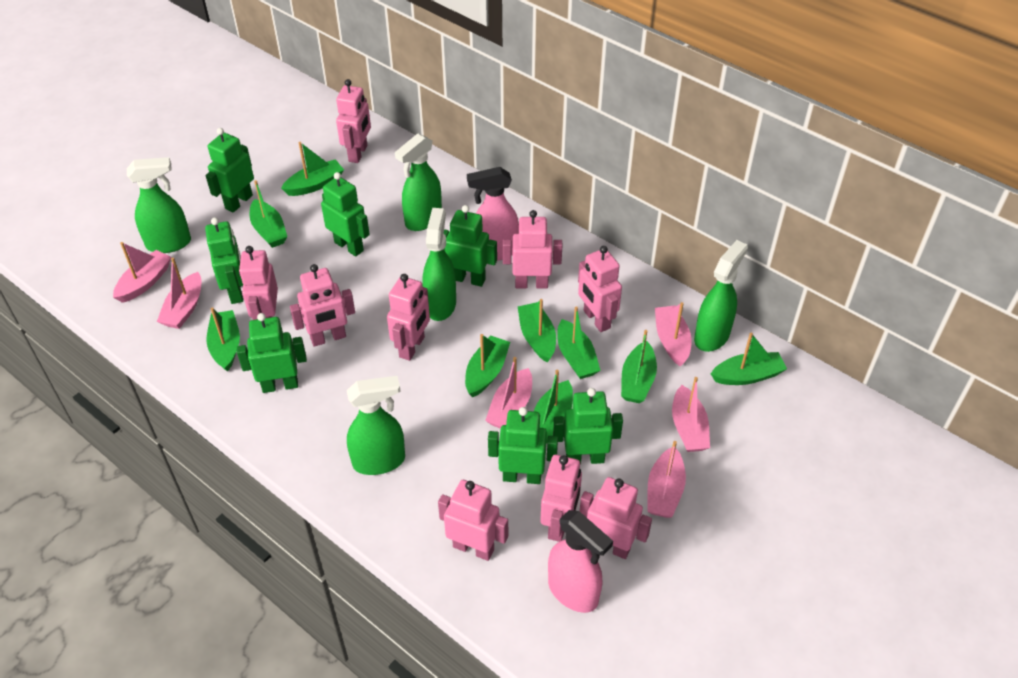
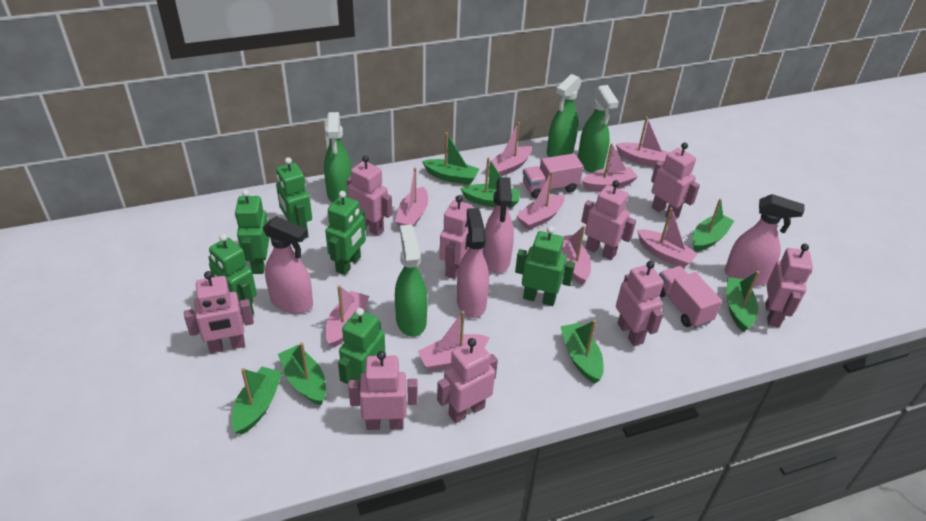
green boat: 9 -> 7
green robot: 7 -> 6
green spray bottle: 5 -> 4
pink boat: 6 -> 9
pink spray bottle: 2 -> 4
pink truck: 0 -> 2

